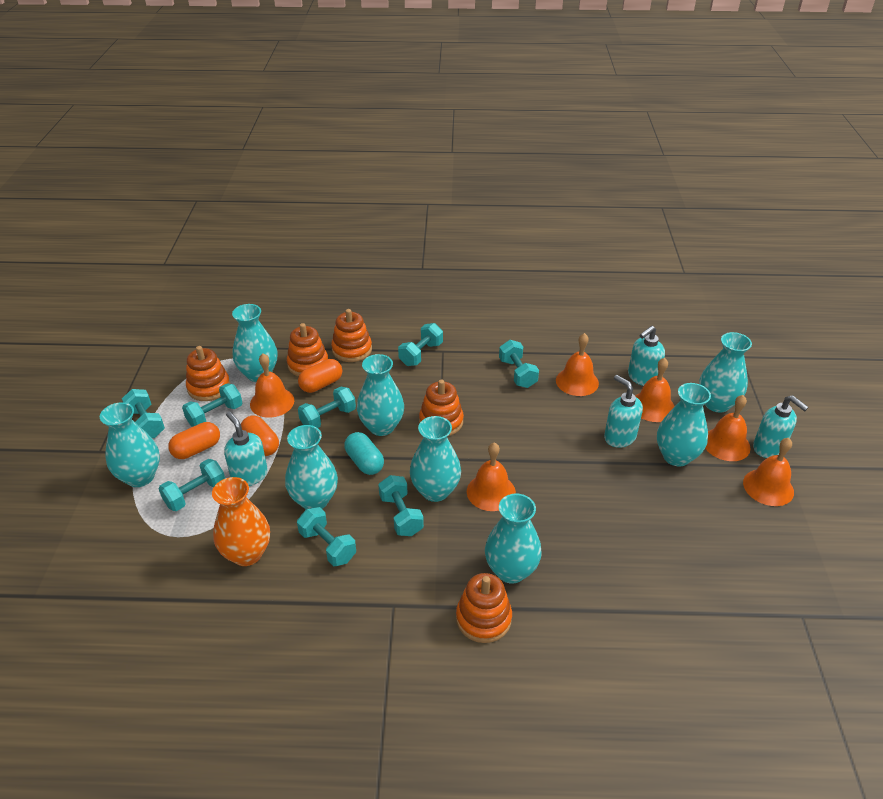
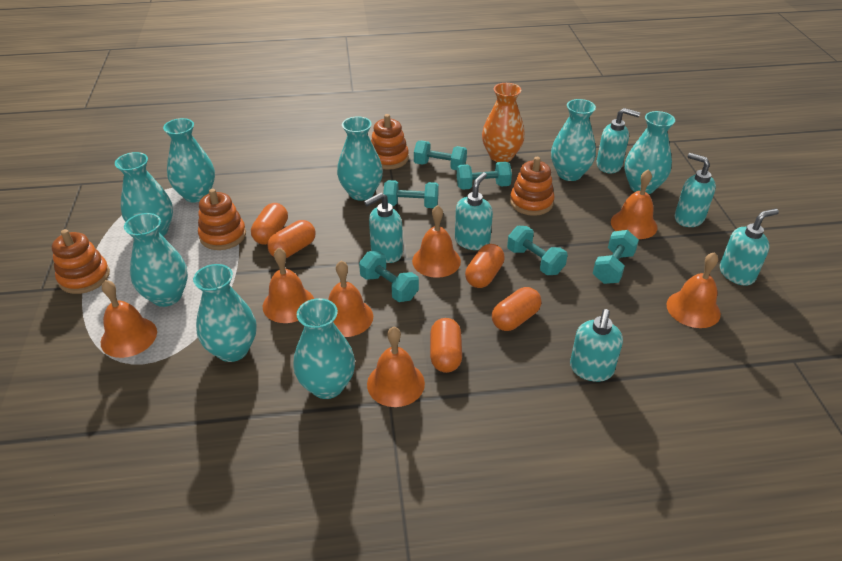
orange bell: 6 -> 7
orange capsule: 3 -> 5
orange stacking toy: 5 -> 4
turquoise capsule: 1 -> 0
turquoise dumbbell: 8 -> 6
turquoise soap dispenser: 4 -> 6

